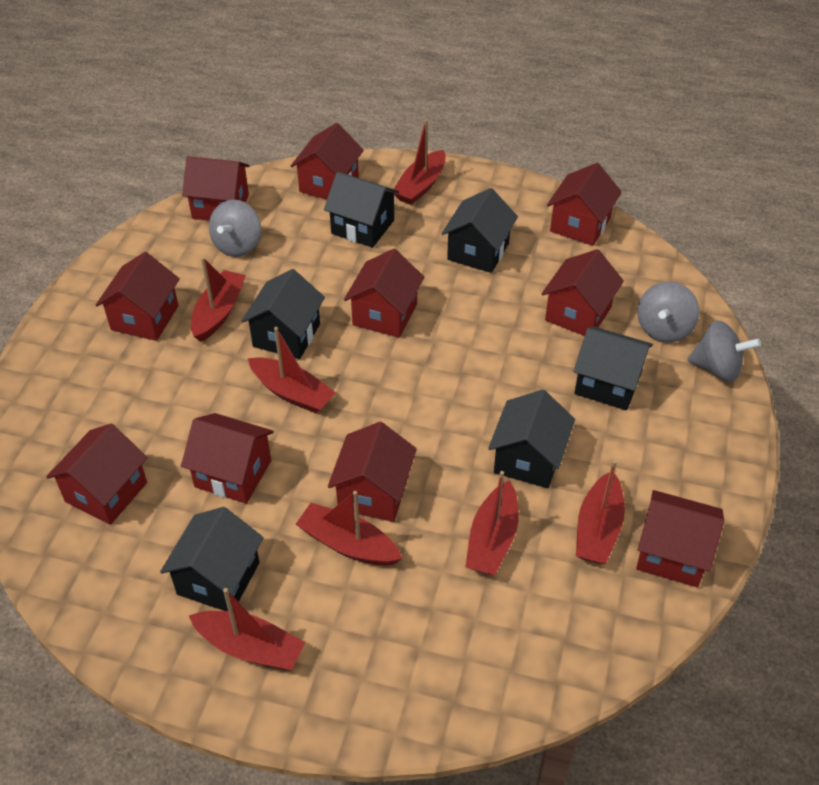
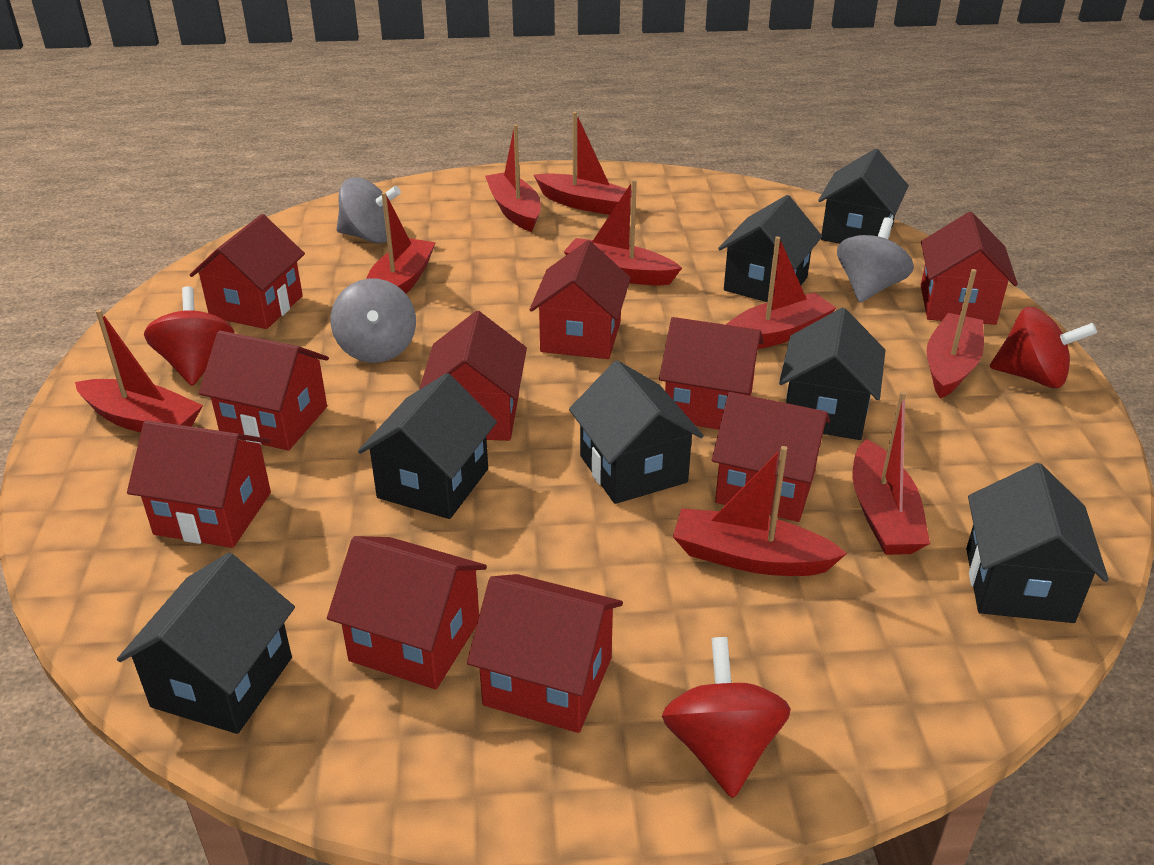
black house: 6 -> 7
red boat: 7 -> 9
red spinning top: 0 -> 3

